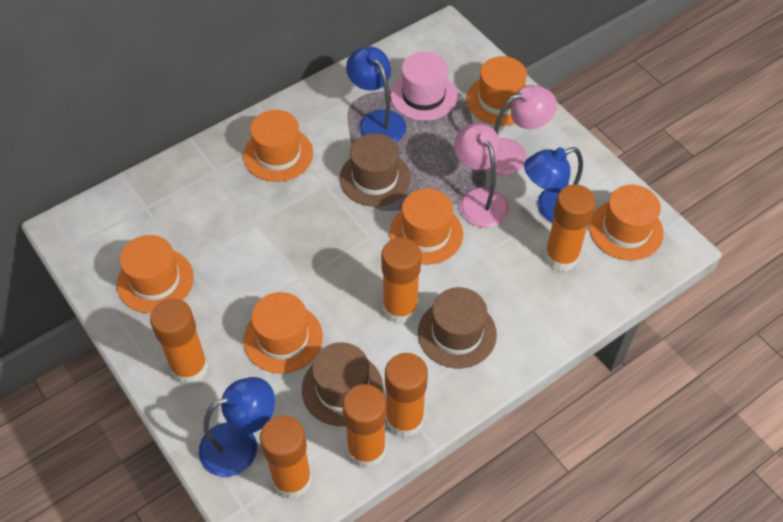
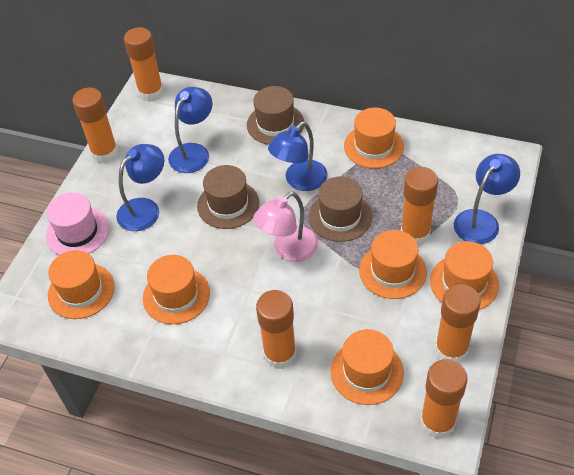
blue lamp: 3 -> 4
pink lamp: 2 -> 1

